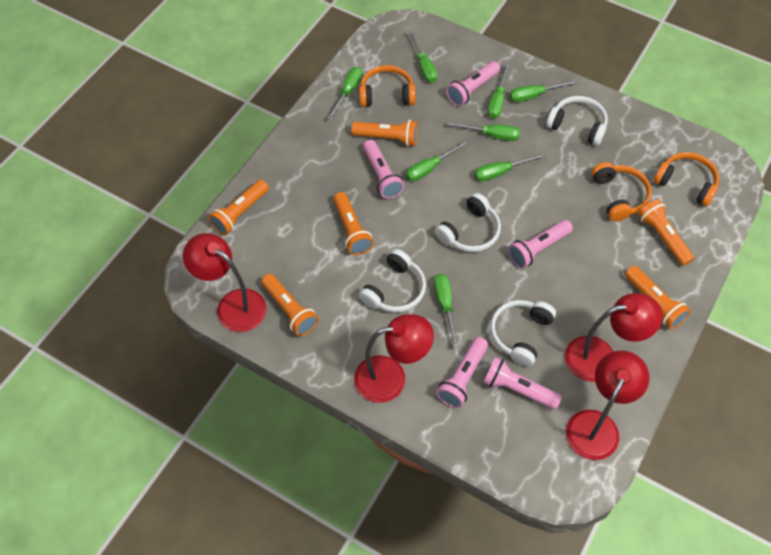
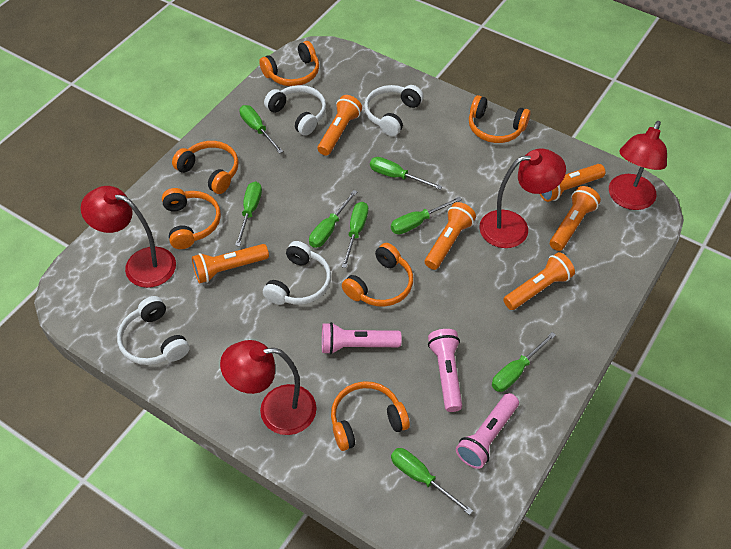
orange headphones: 3 -> 6
pink flashlight: 5 -> 3

